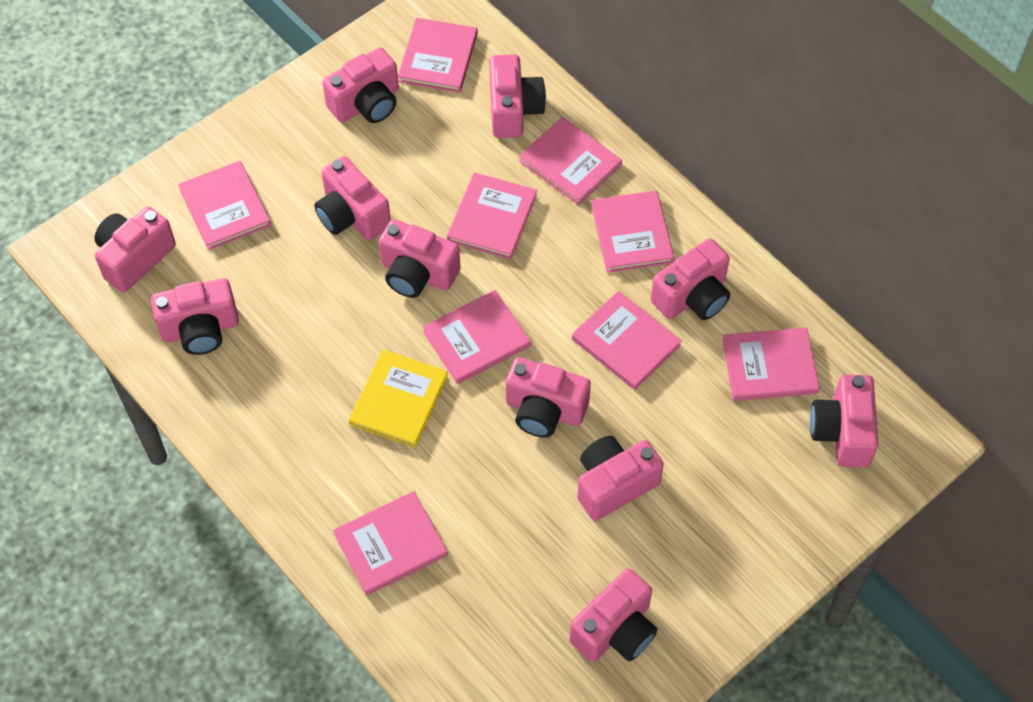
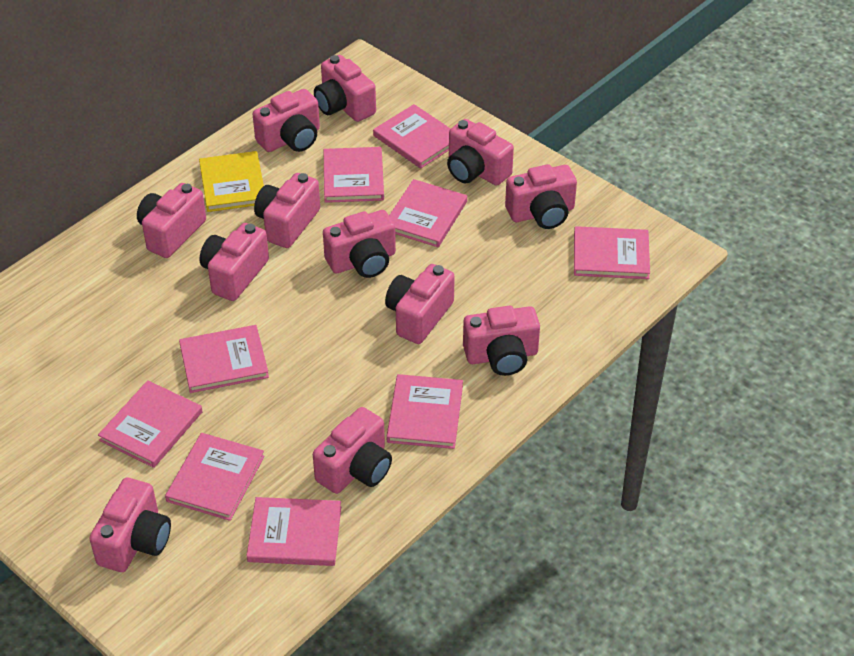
pink camera: 11 -> 12

